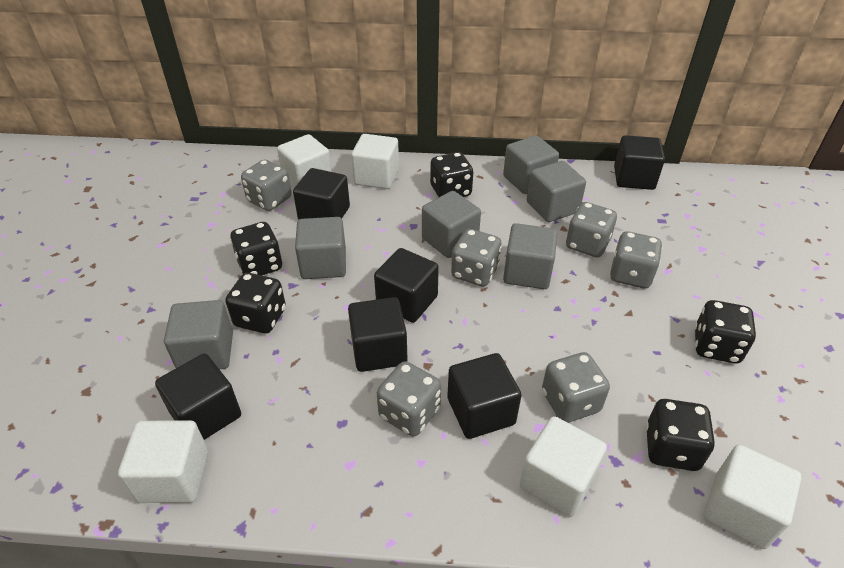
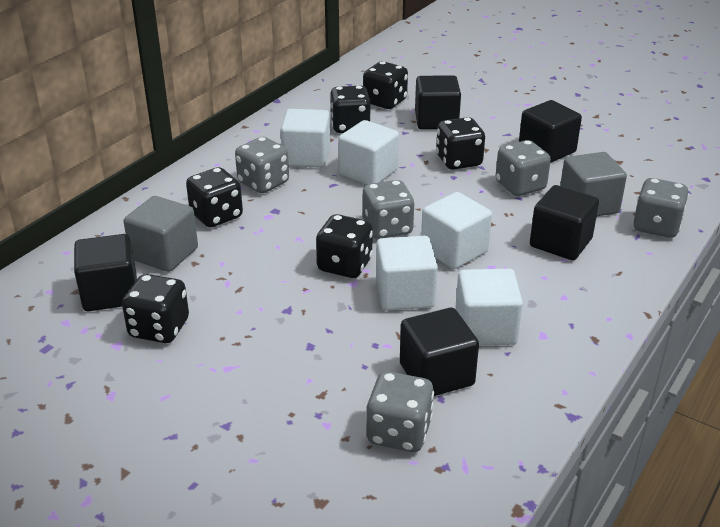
black cube: 6 -> 5
black dice: 5 -> 6
grey cube: 6 -> 2
grey dice: 6 -> 5

